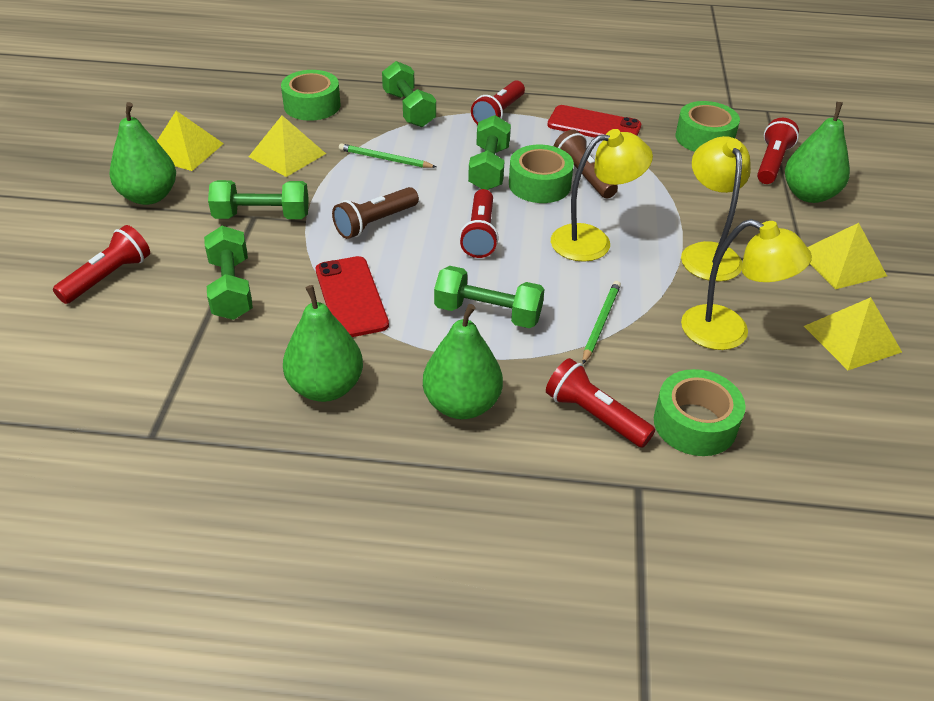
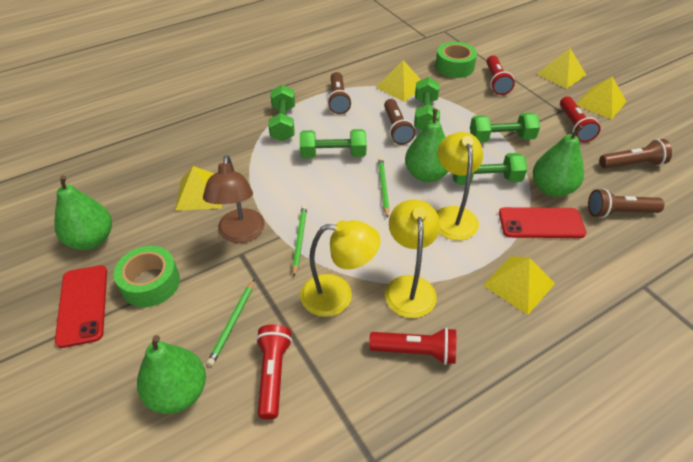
brown flashlight: 2 -> 4
brown lamp: 0 -> 1
green pencil: 2 -> 3
green tape: 4 -> 2
red flashlight: 5 -> 4
yellow pyramid: 4 -> 5

